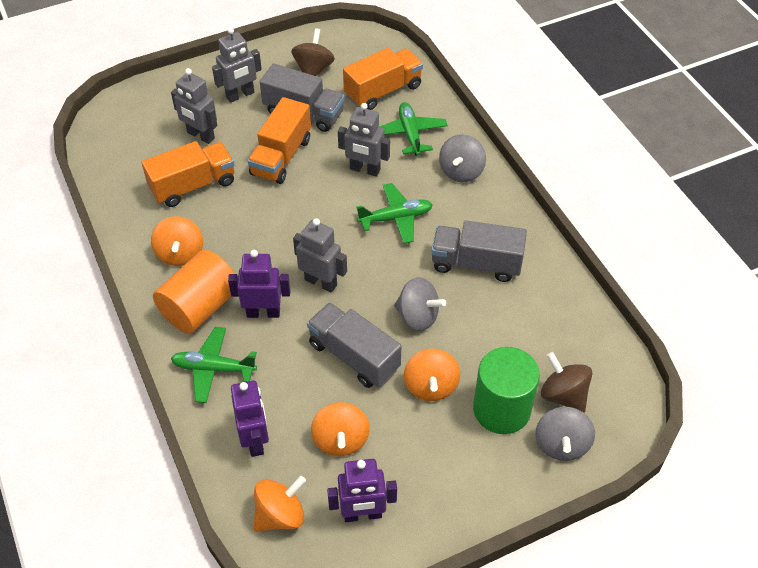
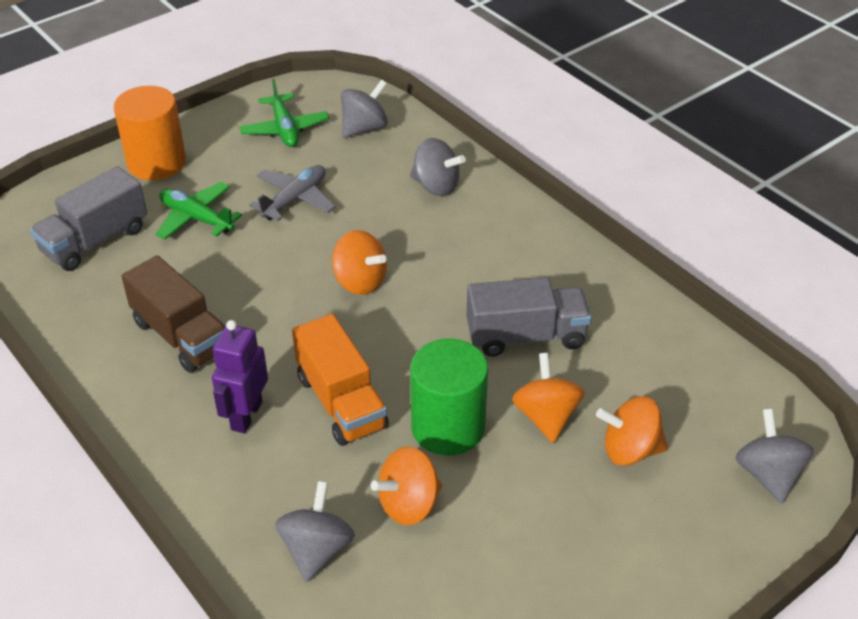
brown spinning top: 2 -> 0
brown truck: 0 -> 1
green plane: 3 -> 2
grey plane: 0 -> 1
grey robot: 4 -> 0
grey spinning top: 3 -> 4
grey truck: 3 -> 2
orange truck: 3 -> 1
purple robot: 3 -> 1

